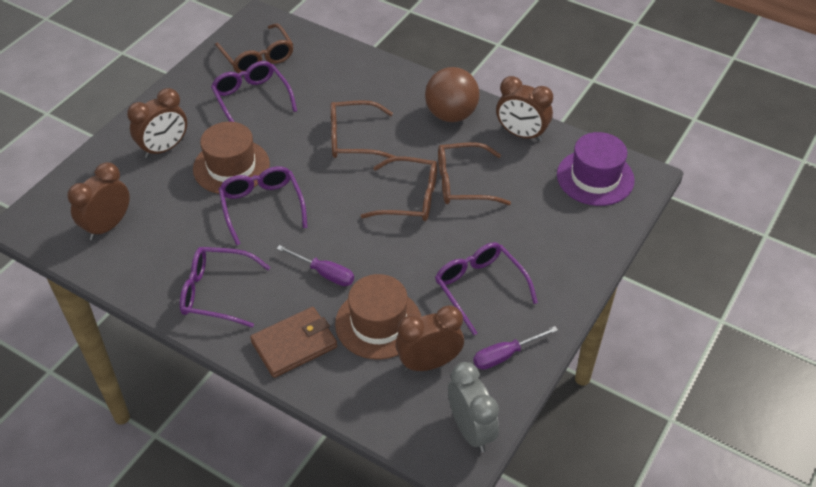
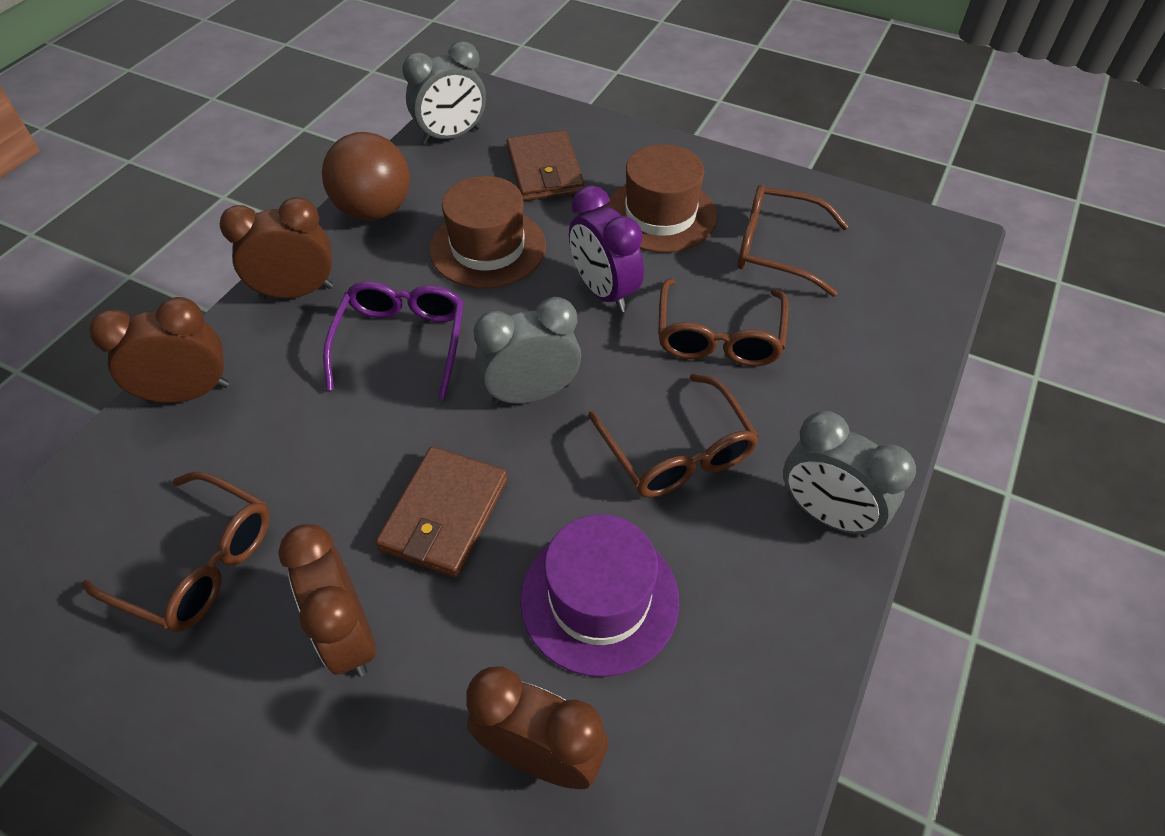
brown wallet: 1 -> 2
grey clock: 1 -> 3
purple clock: 0 -> 1
purple glasses: 4 -> 1
purple screwdriver: 2 -> 0

